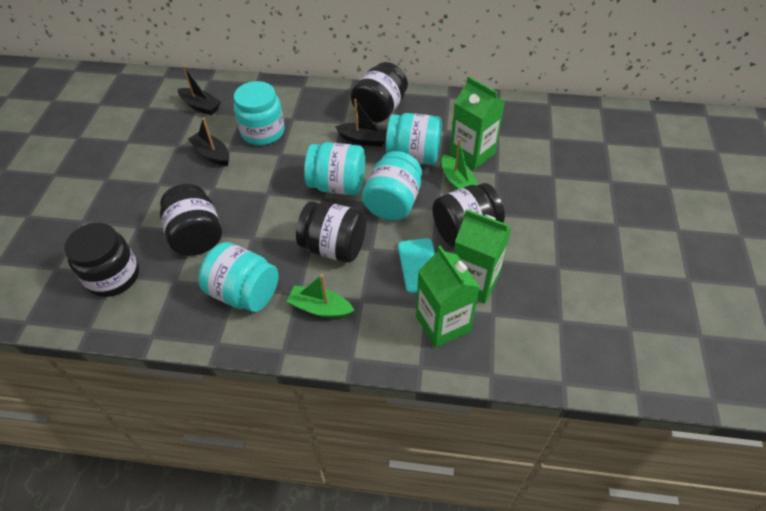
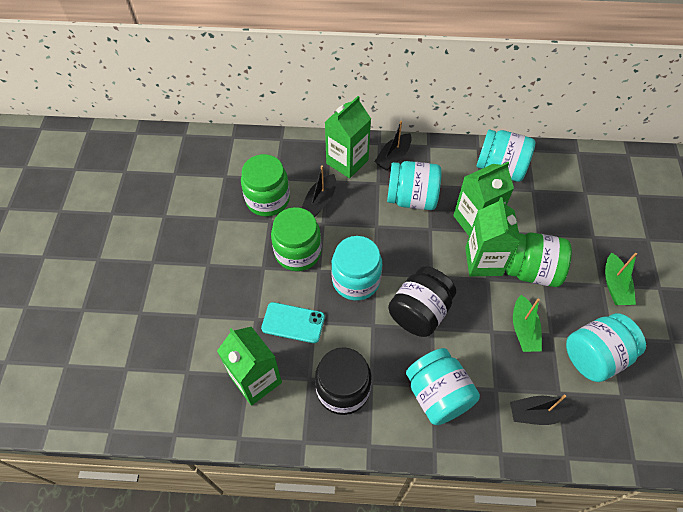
black jar: 5 -> 2
green carton: 3 -> 4
green jar: 0 -> 3

